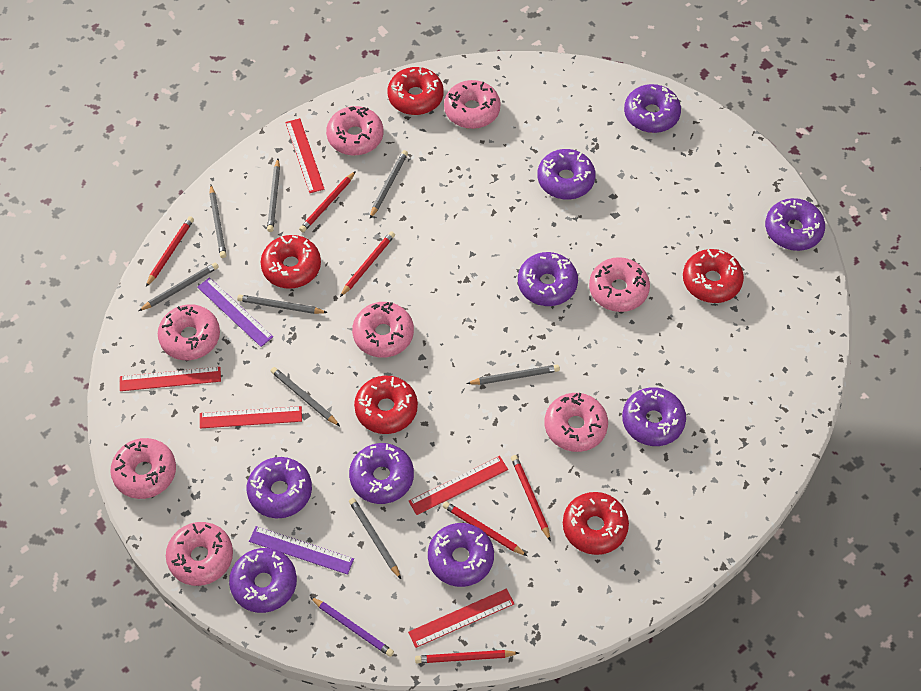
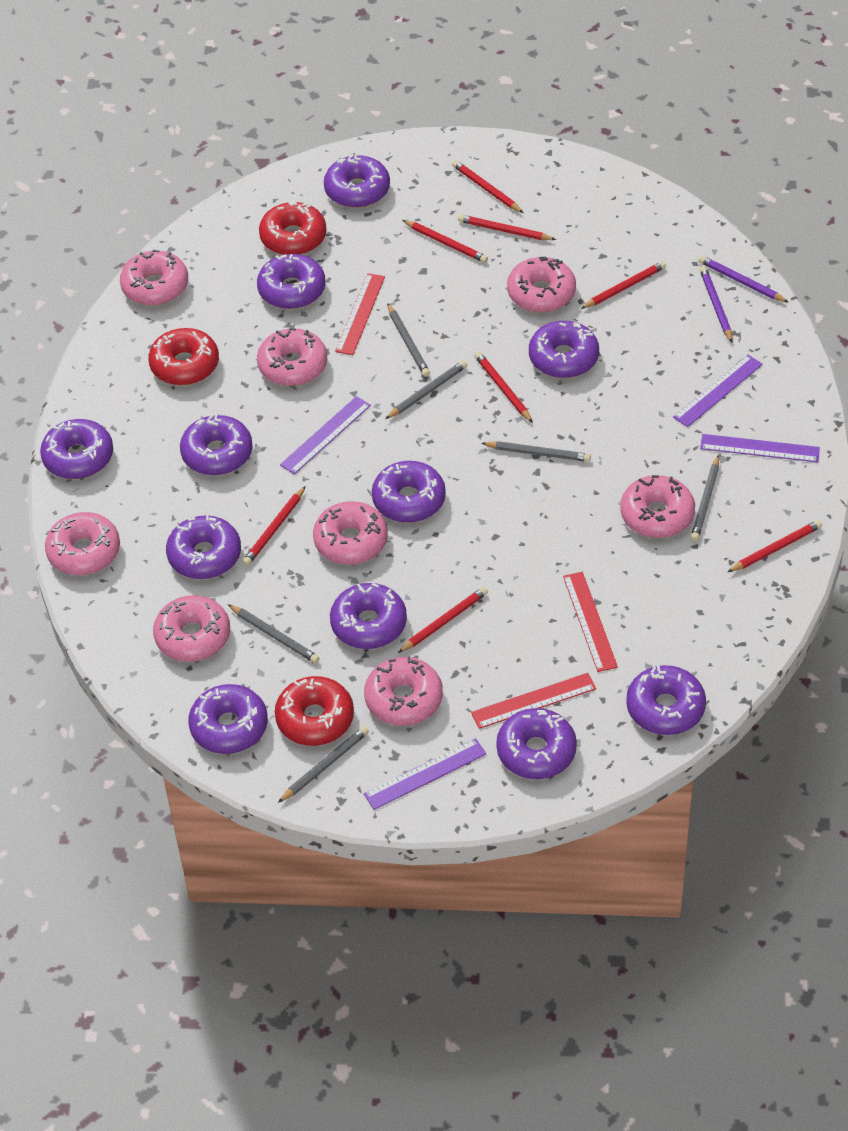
grey pencil: 8 -> 6
purple donut: 9 -> 11
purple pencil: 1 -> 2
purple ruler: 2 -> 4
red donut: 5 -> 3
red pencil: 6 -> 8
red ruler: 5 -> 3

